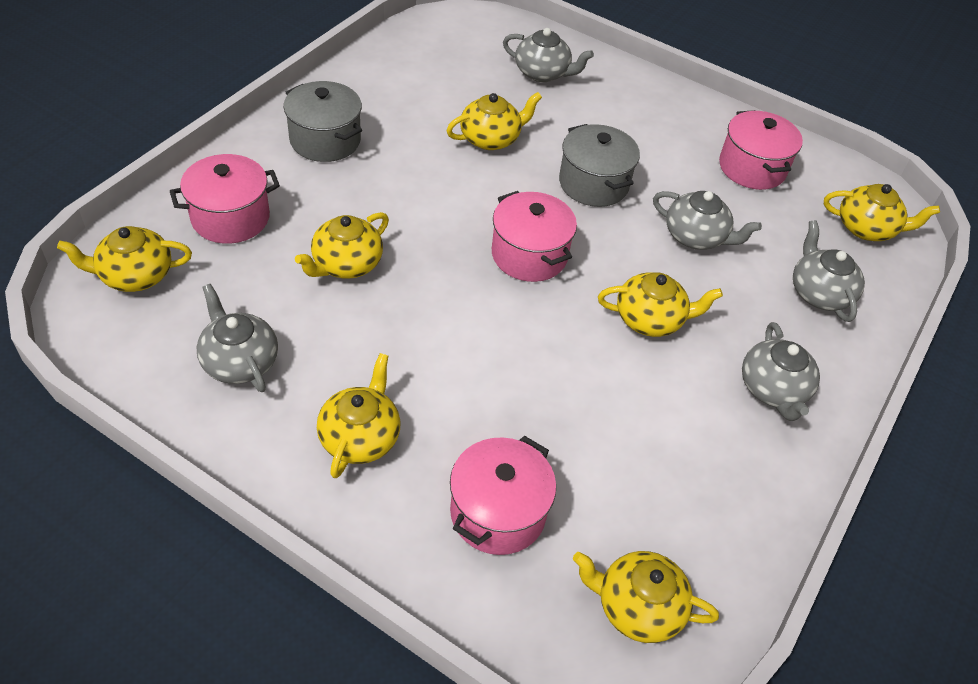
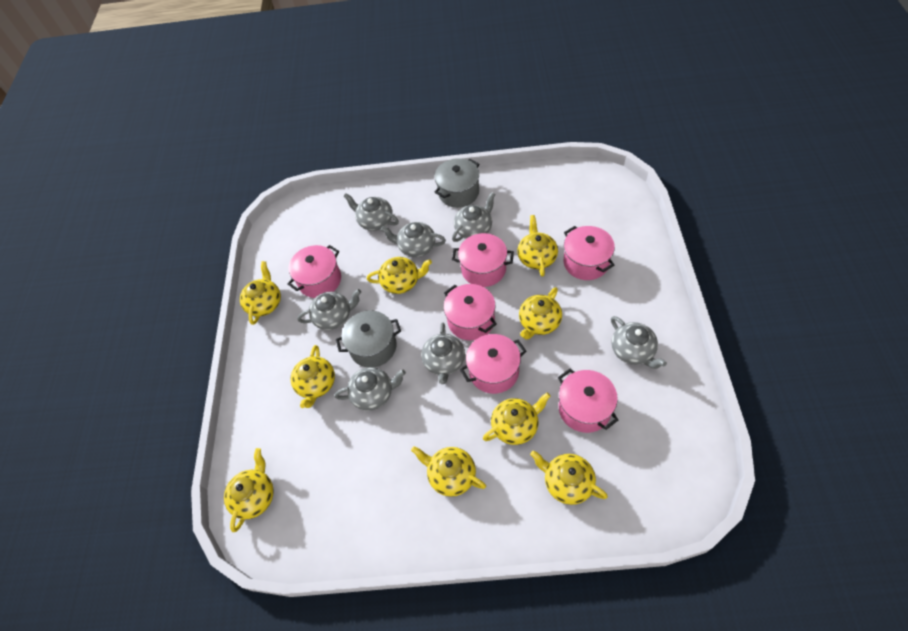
grey teapot: 5 -> 7
pink pot: 4 -> 6
yellow teapot: 7 -> 9

